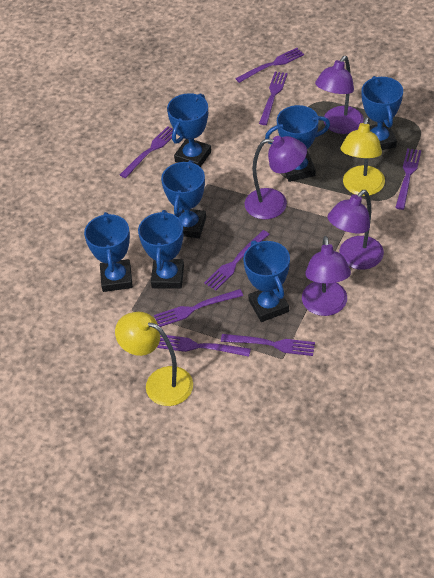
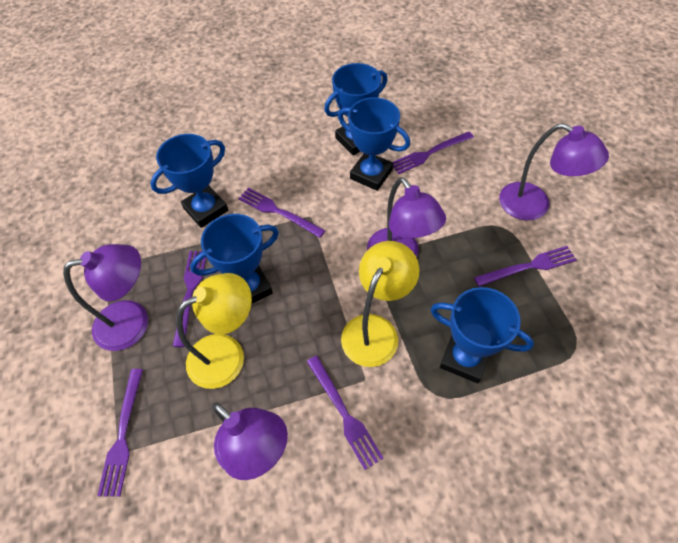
blue trophy: 7 -> 5
purple fork: 8 -> 6

